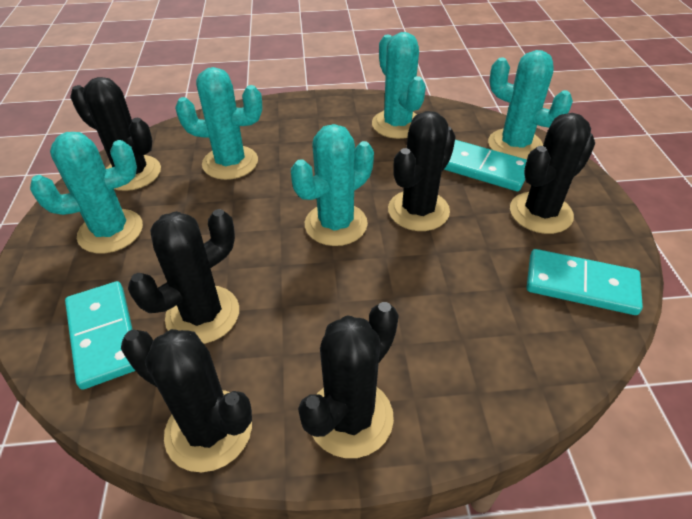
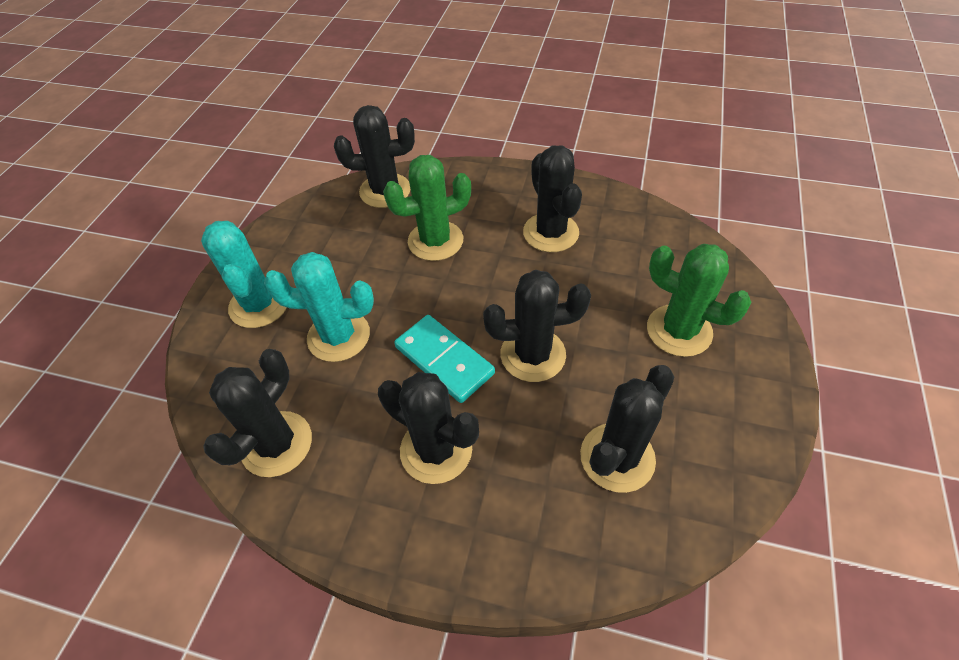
green cactus: 0 -> 2
turquoise cactus: 5 -> 2
turquoise domino: 3 -> 1

